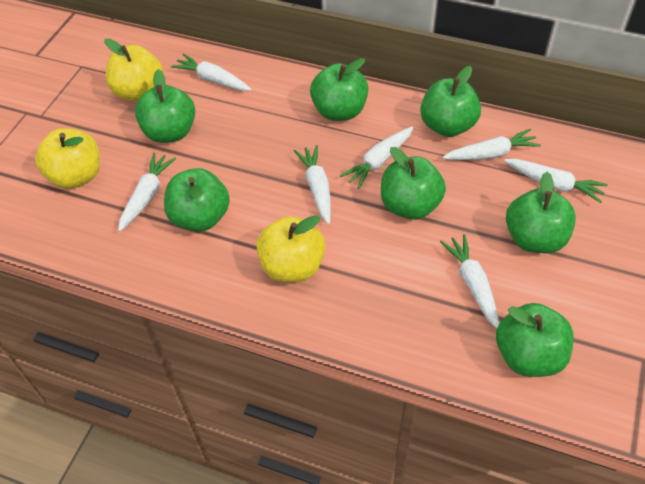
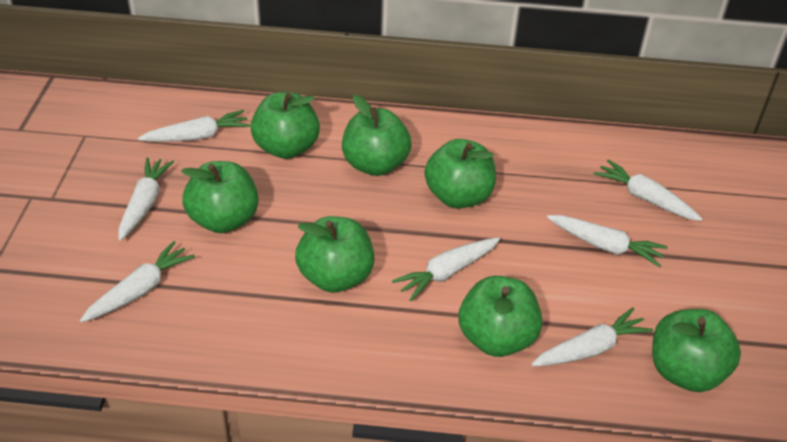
yellow apple: 3 -> 0

